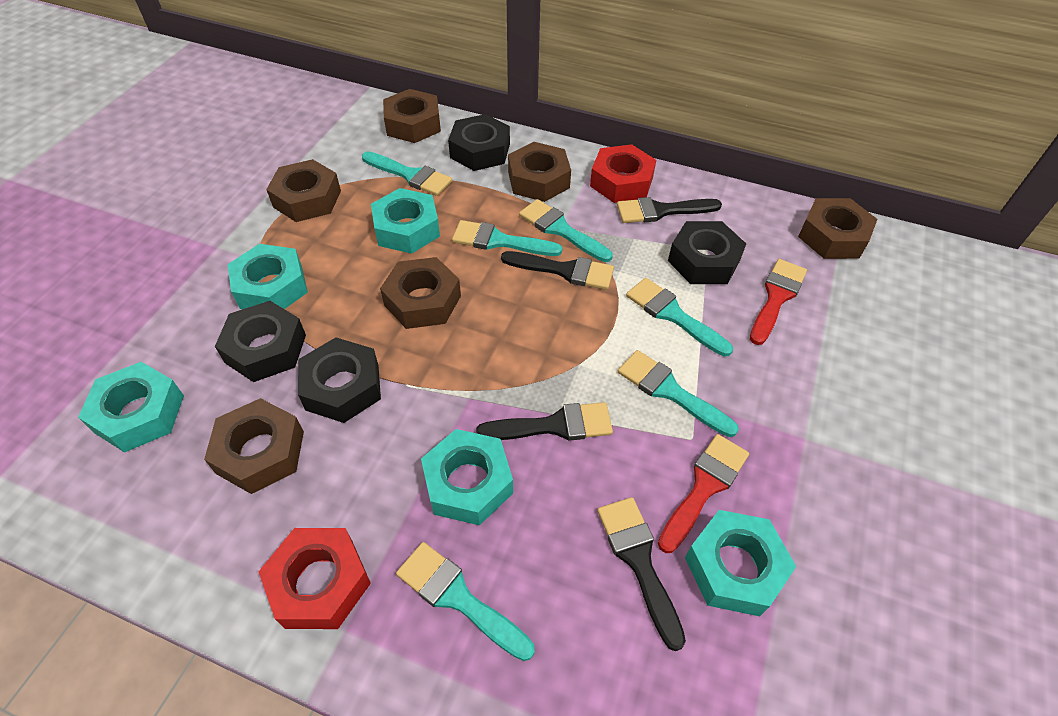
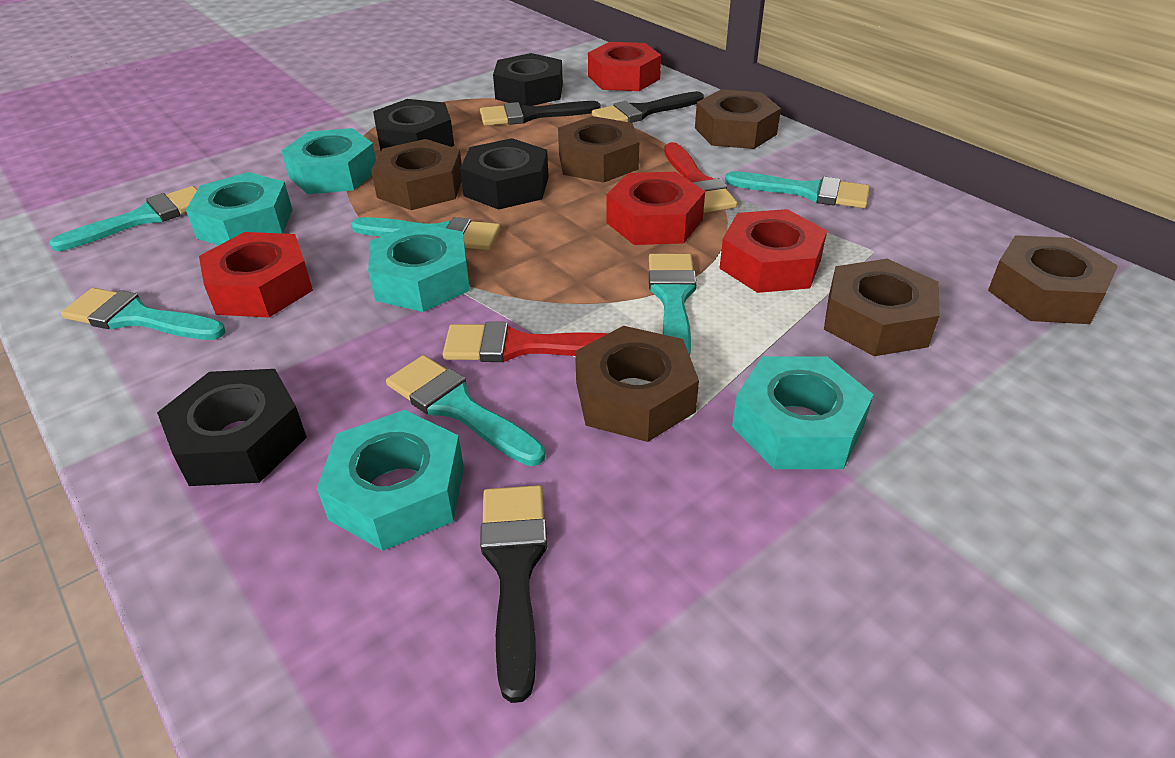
black brush: 4 -> 3
red nut: 2 -> 4

